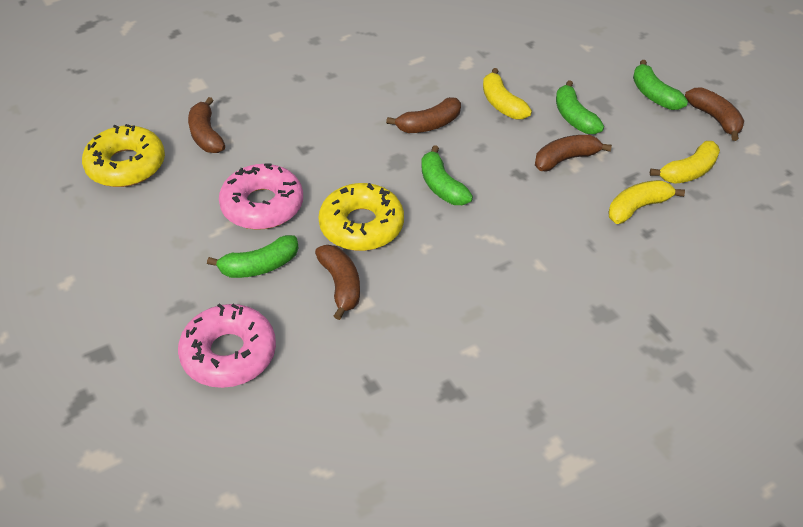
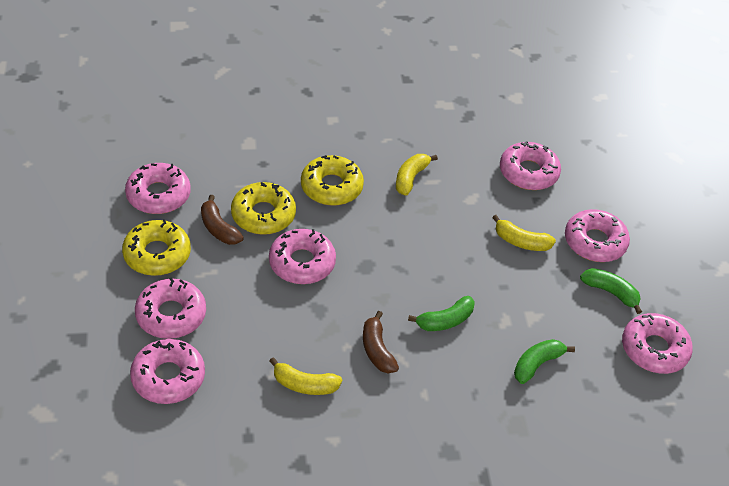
brown banana: 5 -> 2
green banana: 4 -> 3
pink donut: 2 -> 7
yellow donut: 2 -> 3

